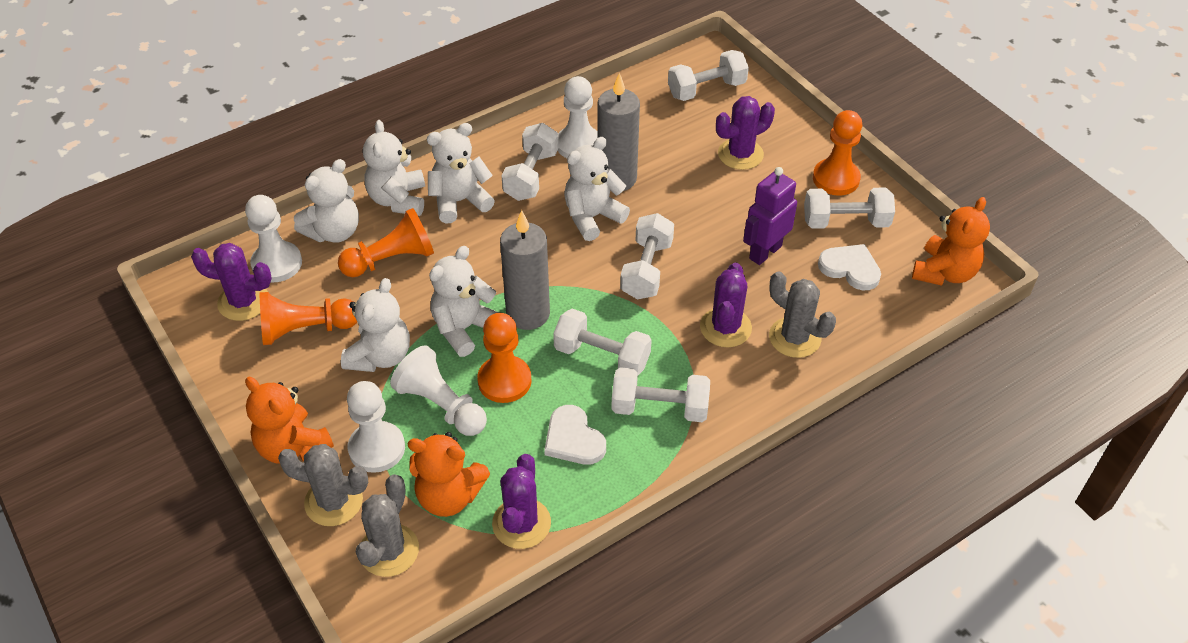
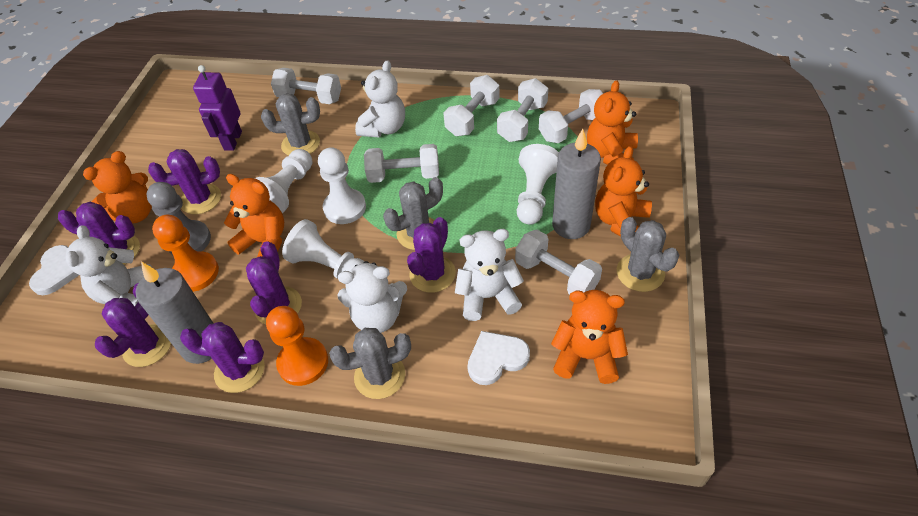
grey cactus: 3 -> 4
grey pawn: 0 -> 1
orange pawn: 4 -> 2
orange teddy bear: 3 -> 5
purple cactus: 4 -> 6
white teddy bear: 6 -> 4

